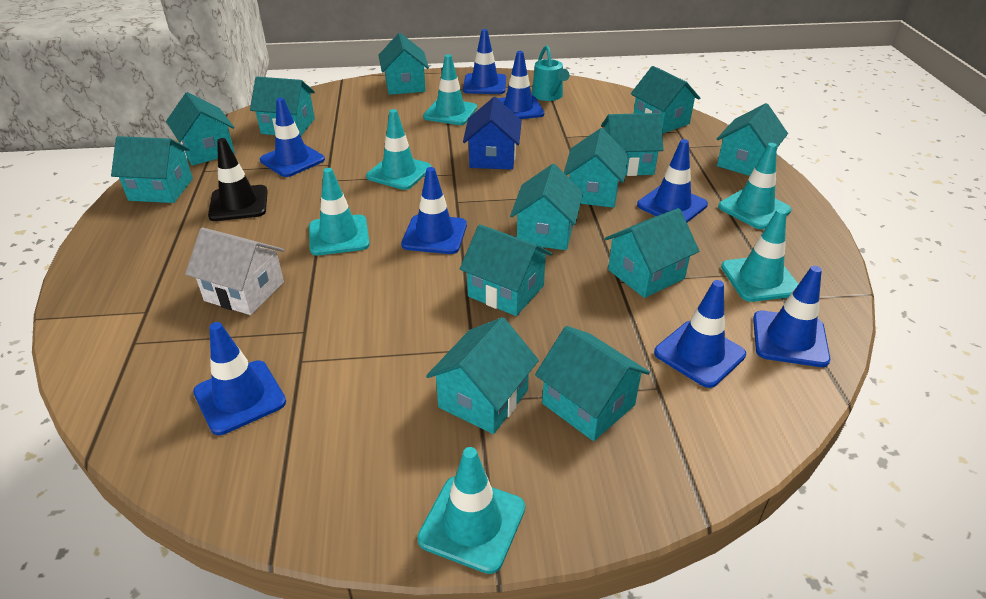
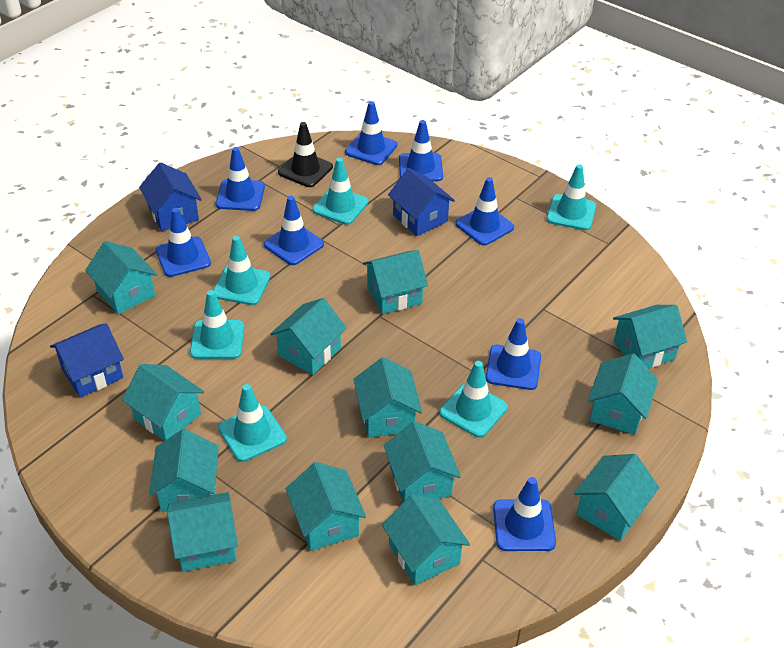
blue house: 1 -> 3
turquoise watering can: 1 -> 0
white house: 1 -> 0

